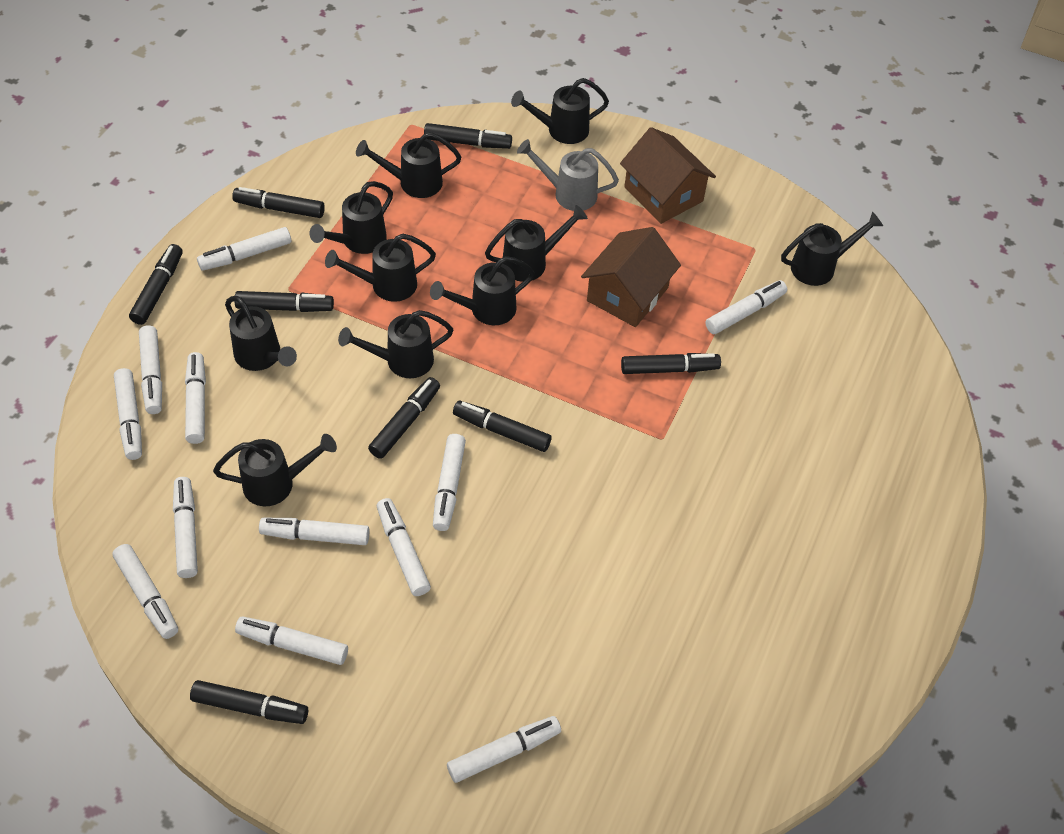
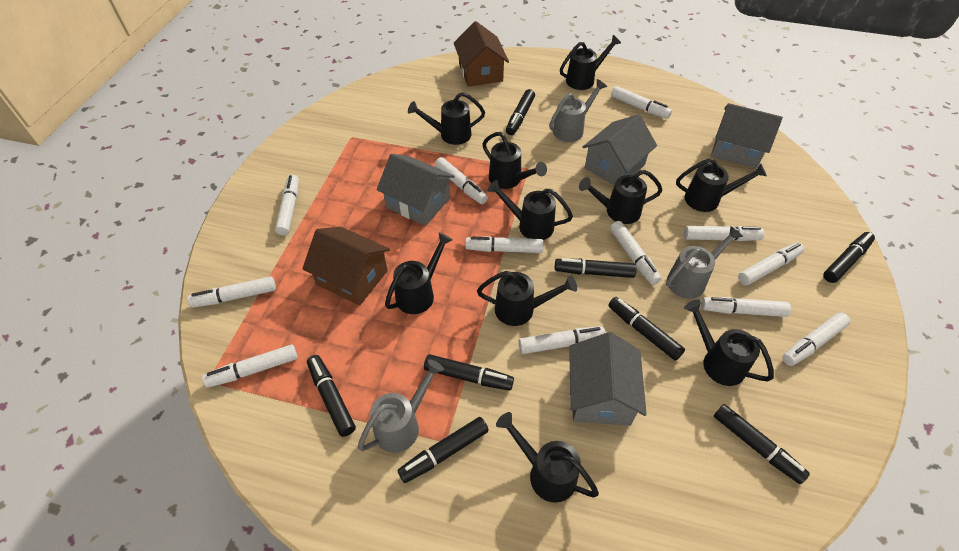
grey house: 0 -> 4
grey watering can: 1 -> 3

